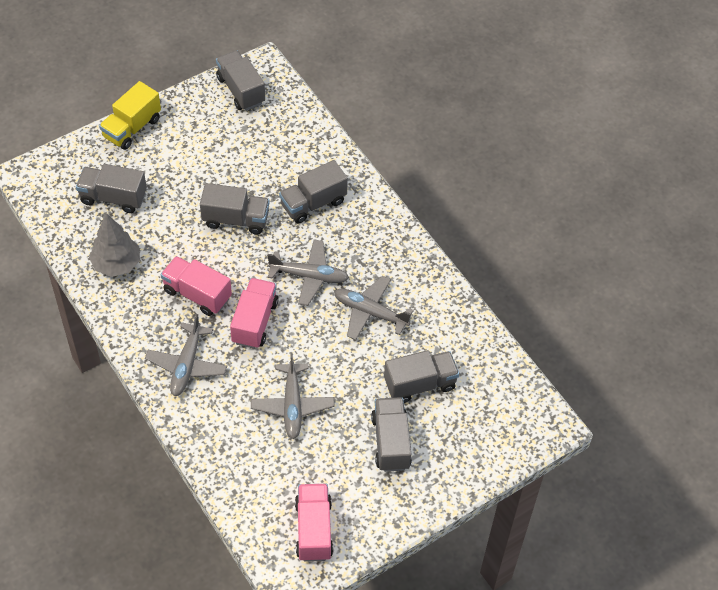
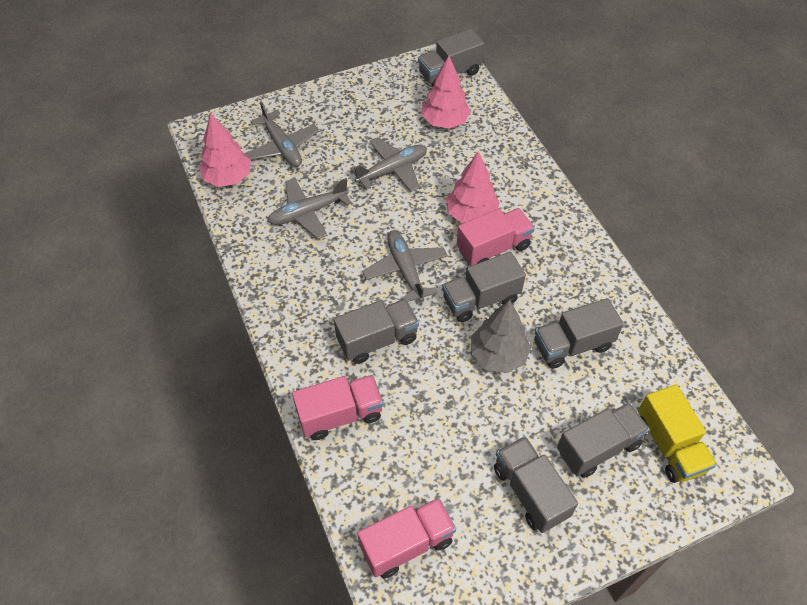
pink tree: 0 -> 3

